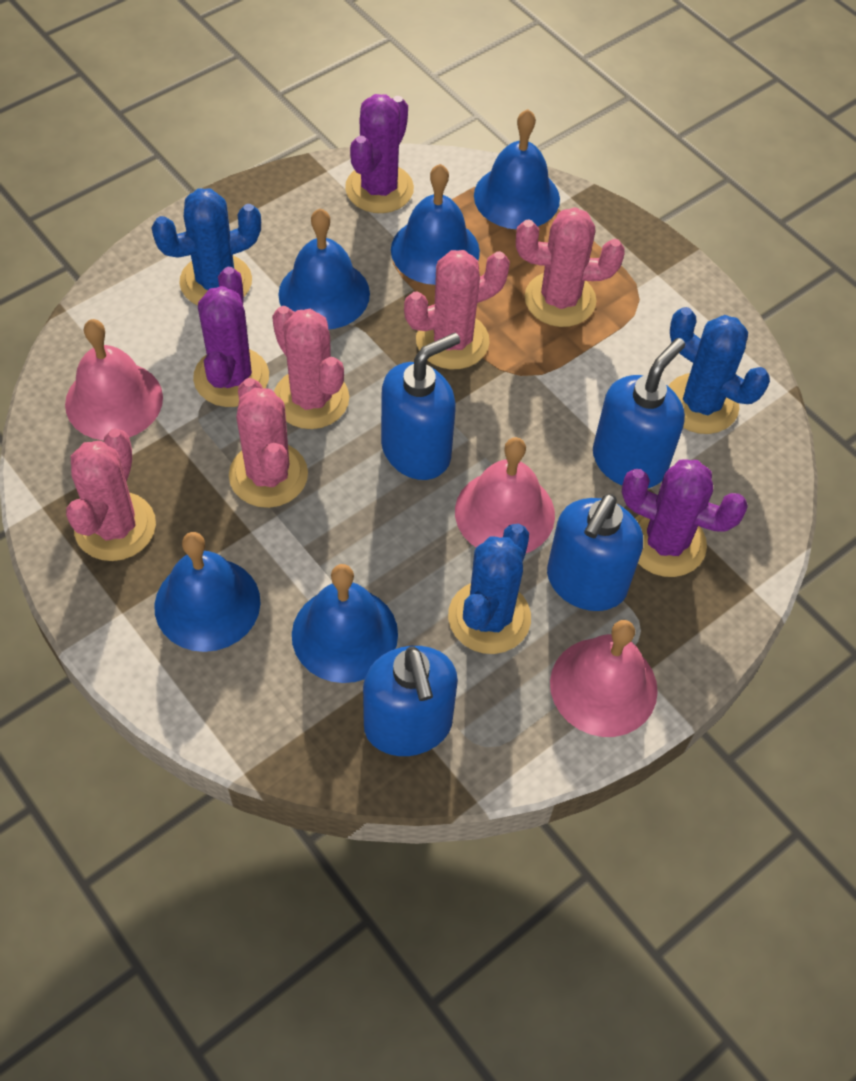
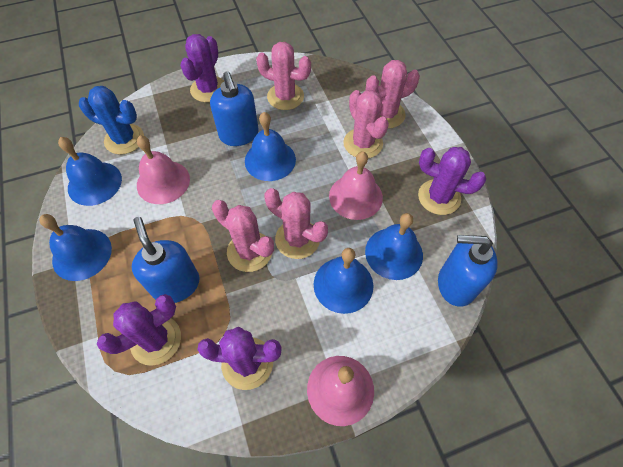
blue cactus: 3 -> 1
blue soap dispenser: 4 -> 3
purple cactus: 3 -> 4

